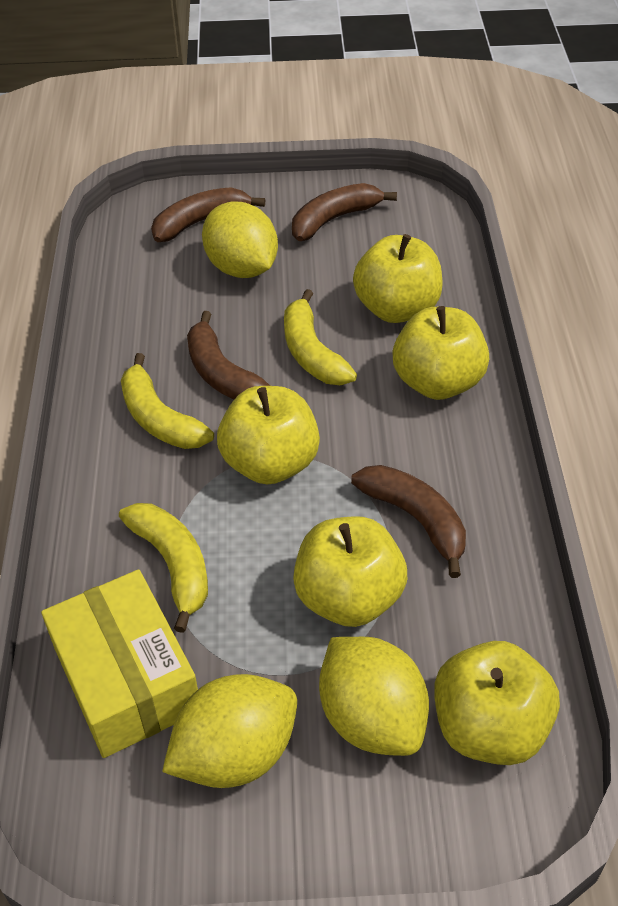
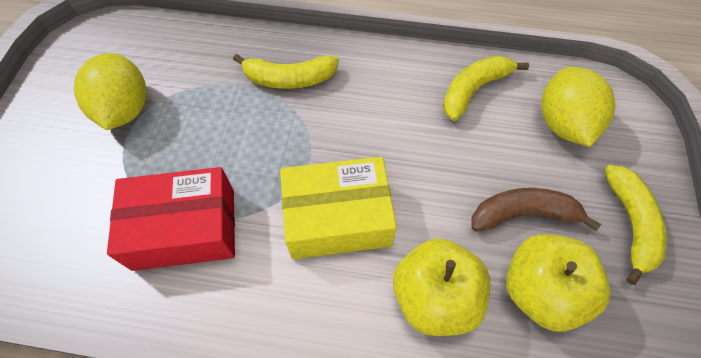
brown banana: 4 -> 1
red box: 0 -> 1
yellow apple: 5 -> 2
yellow lemon: 3 -> 2

